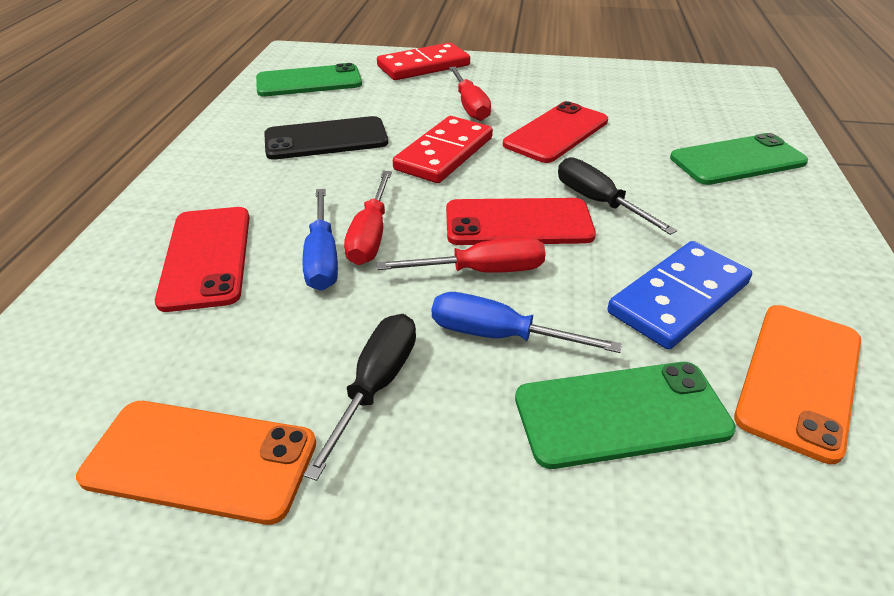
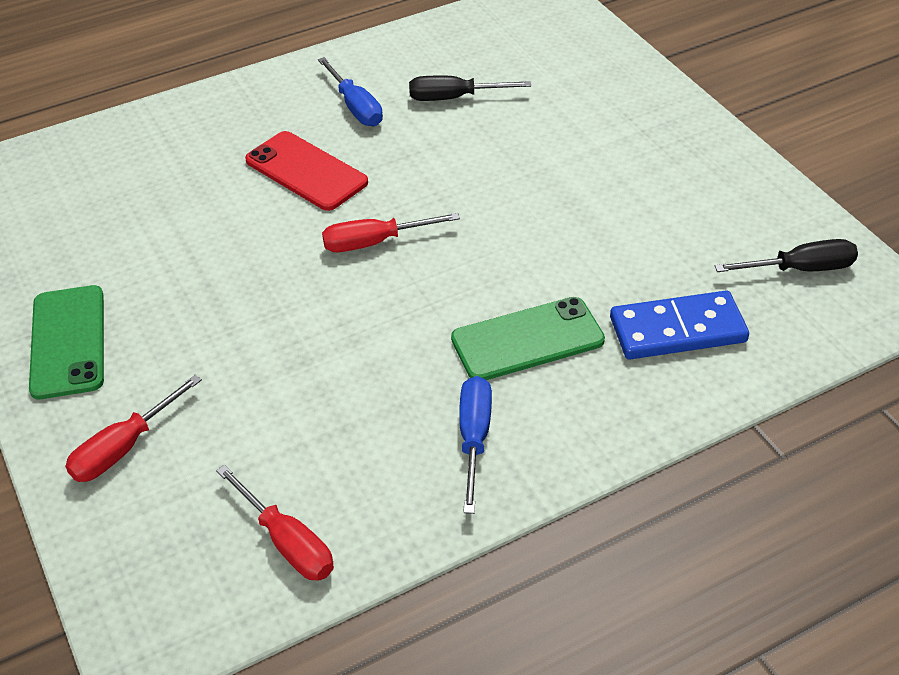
black phone: 1 -> 0
green phone: 3 -> 2
orange phone: 2 -> 0
red domino: 2 -> 0
red phone: 3 -> 1

